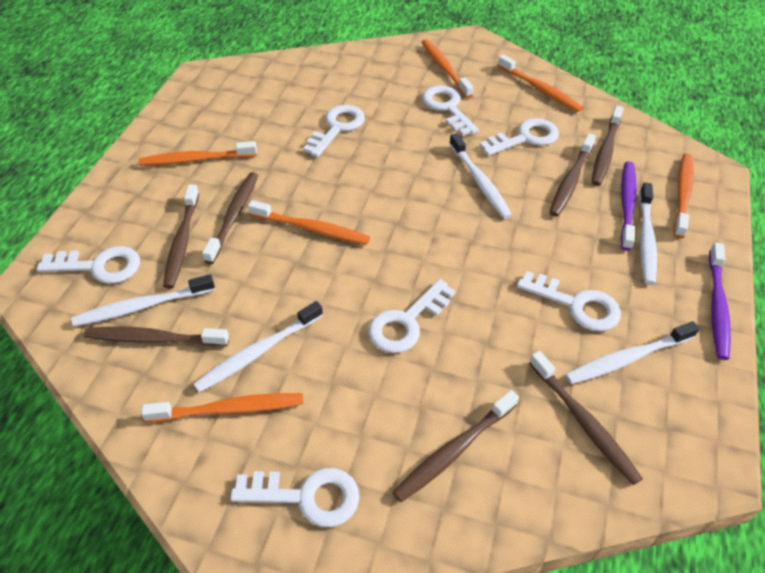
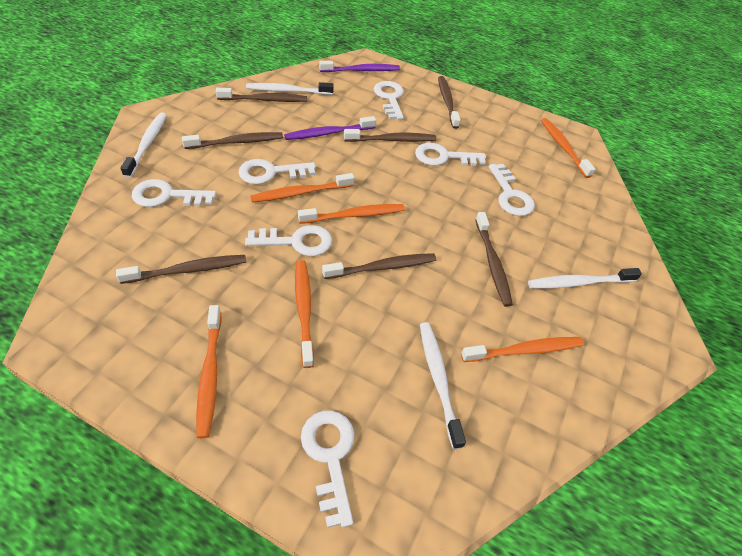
white toothbrush: 5 -> 4

